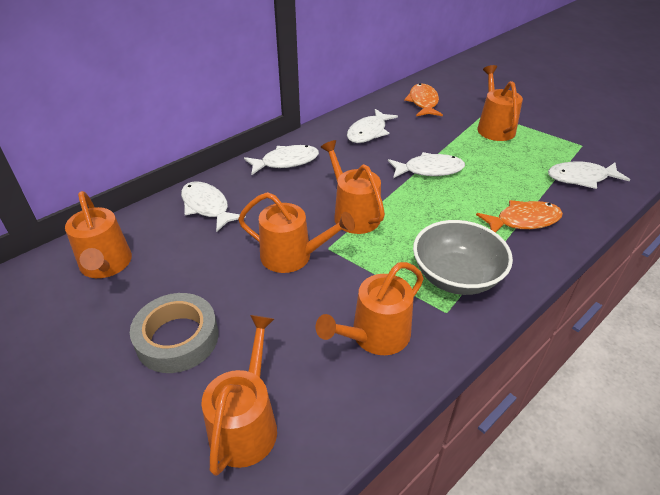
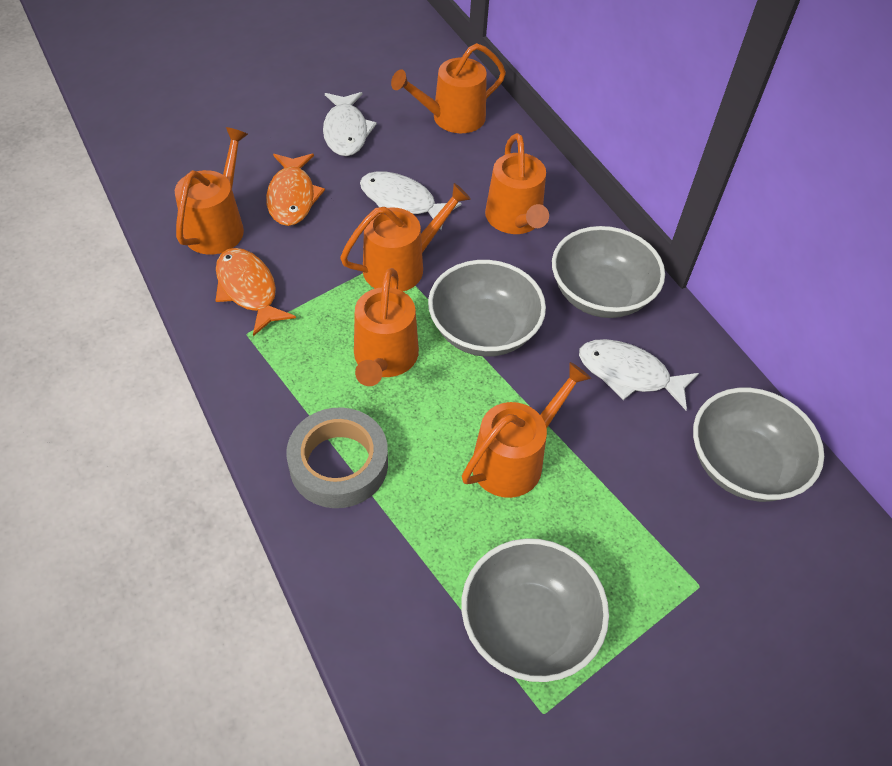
grey bowl: 1 -> 4
white fish: 5 -> 3

